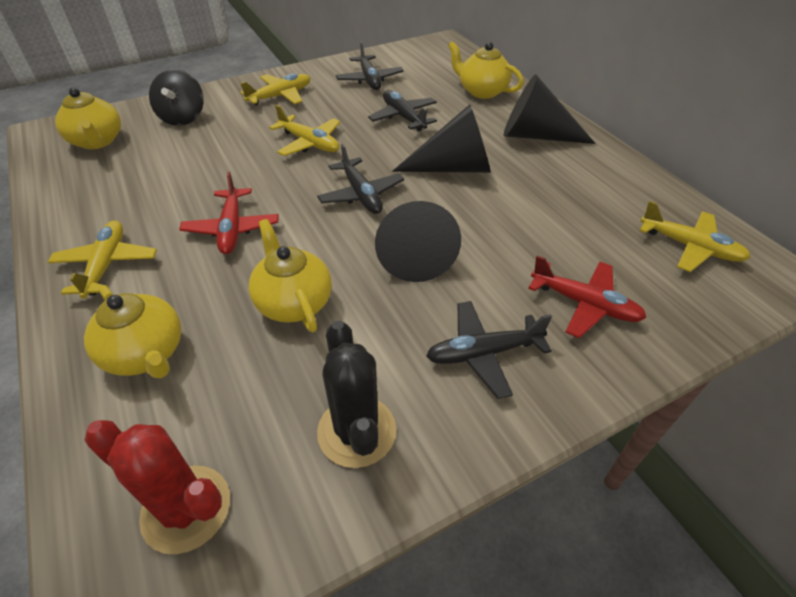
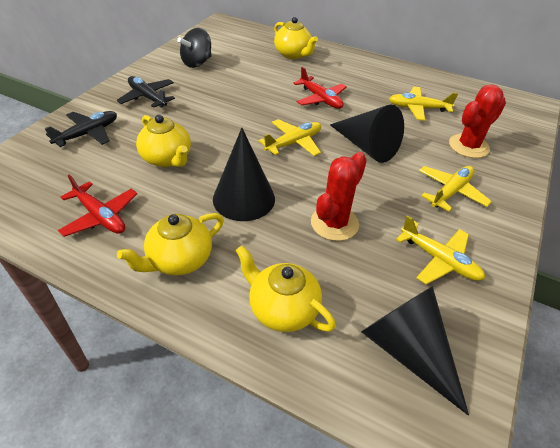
black cactus: 1 -> 0
black plane: 4 -> 2
red cactus: 1 -> 2

